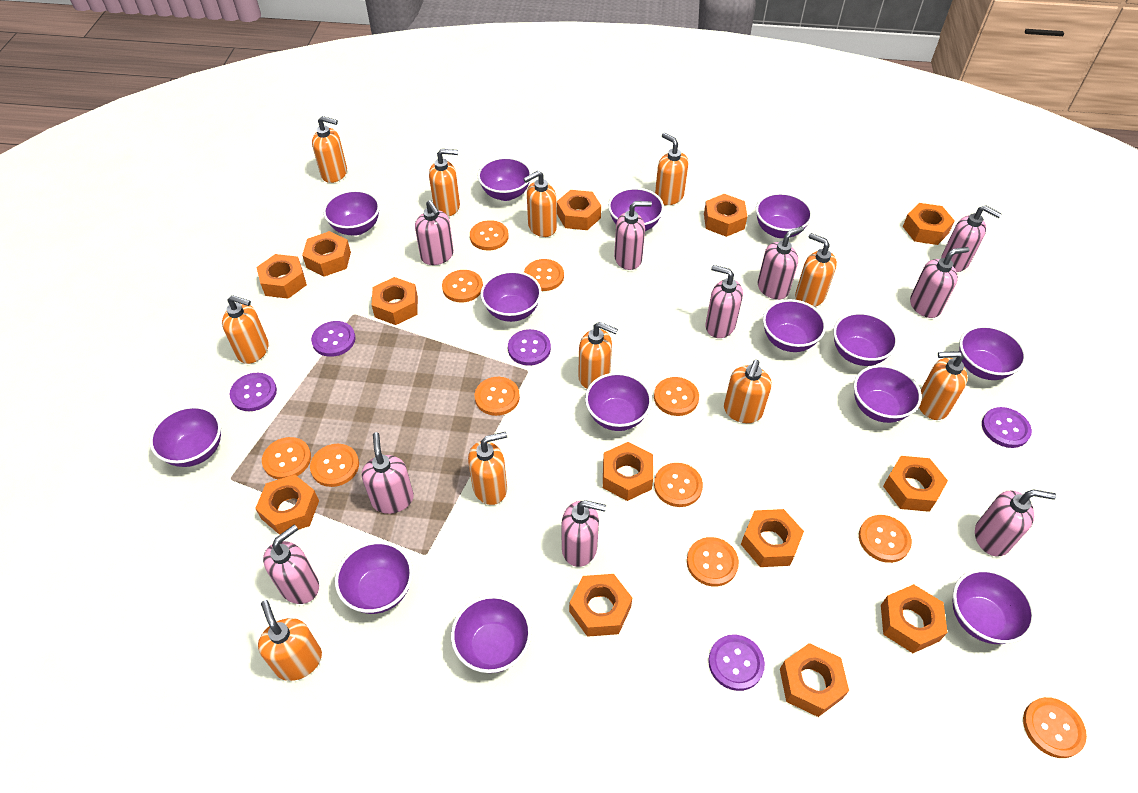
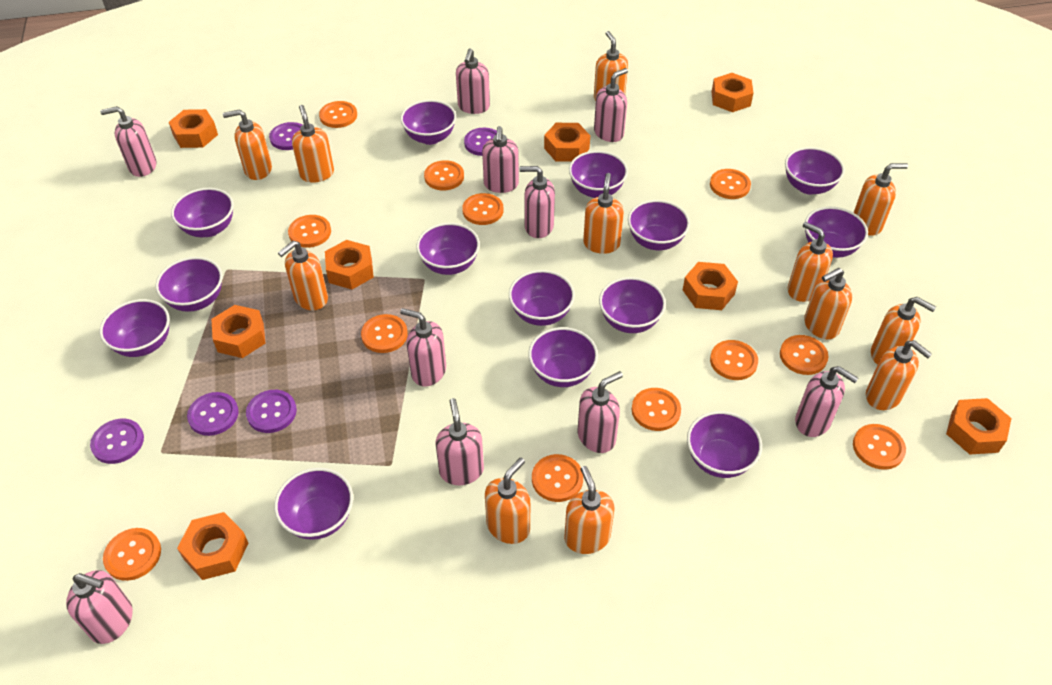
orange button: 11 -> 12
orange nut: 13 -> 8
orange soap dispenser: 11 -> 12

